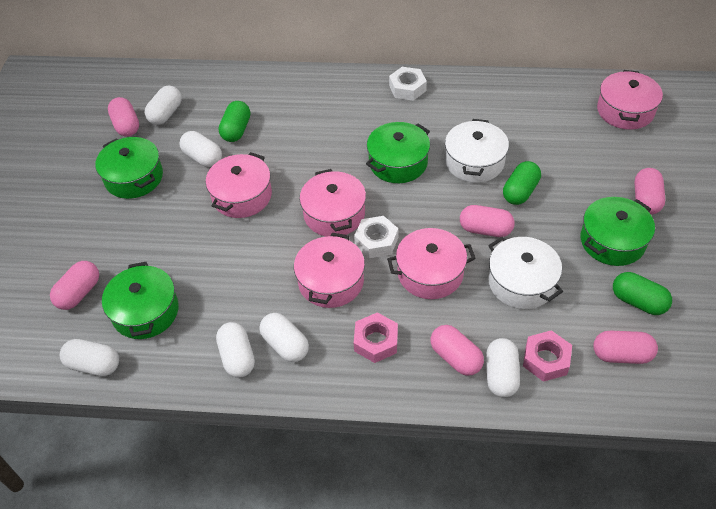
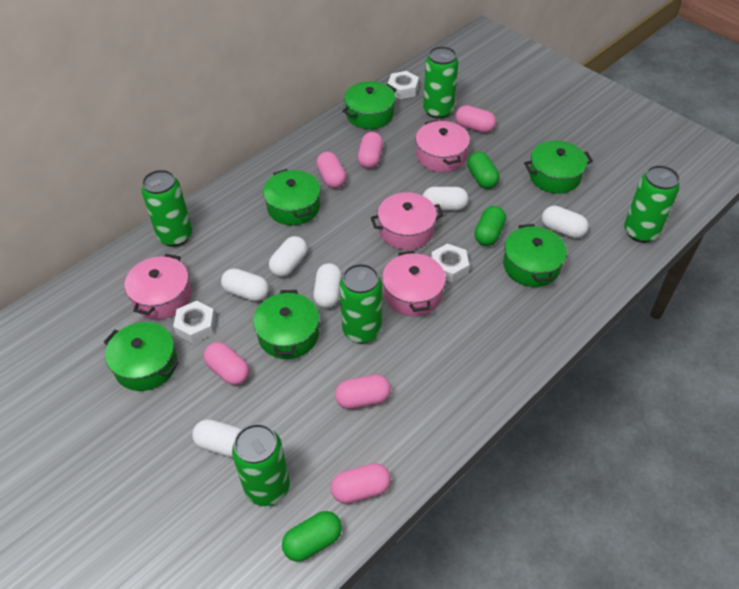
green can: 0 -> 5
green pot: 4 -> 6
pink nut: 2 -> 0
pink pot: 5 -> 4
white nut: 2 -> 3
white pot: 2 -> 0

